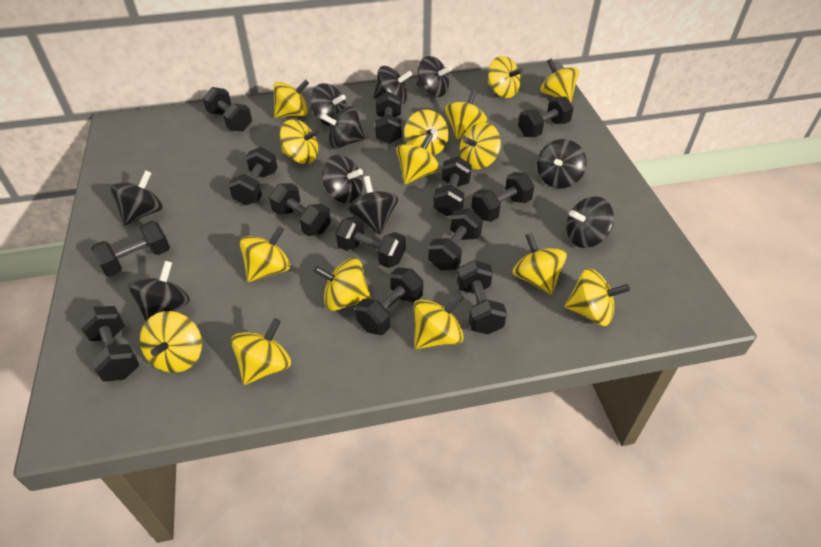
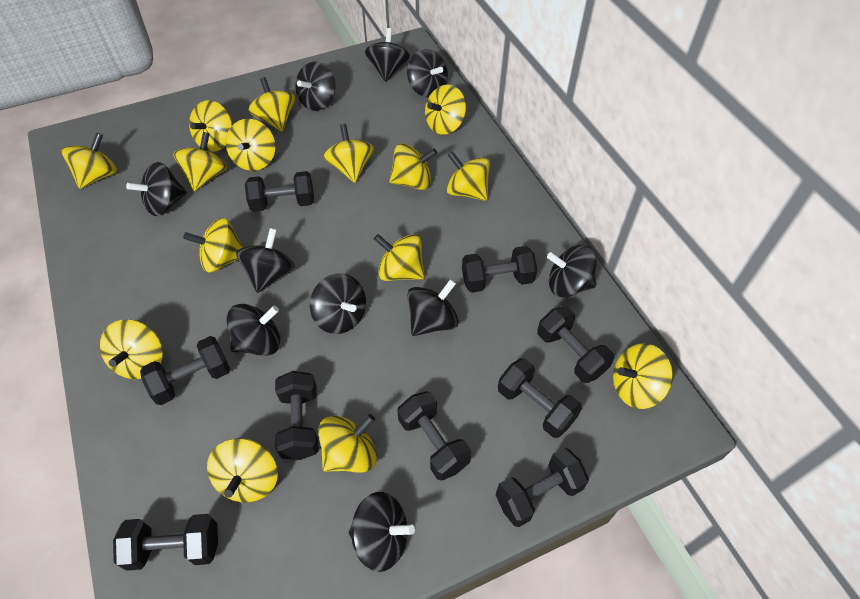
black dumbbell: 13 -> 9

